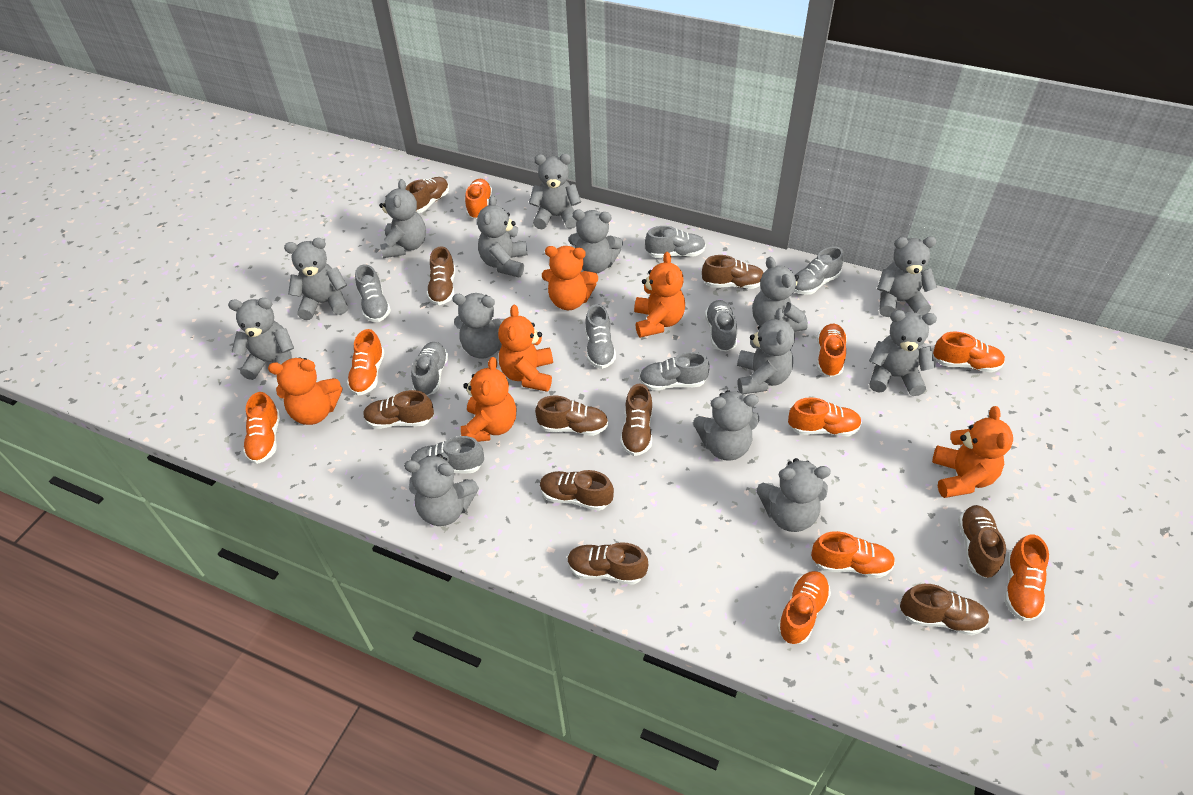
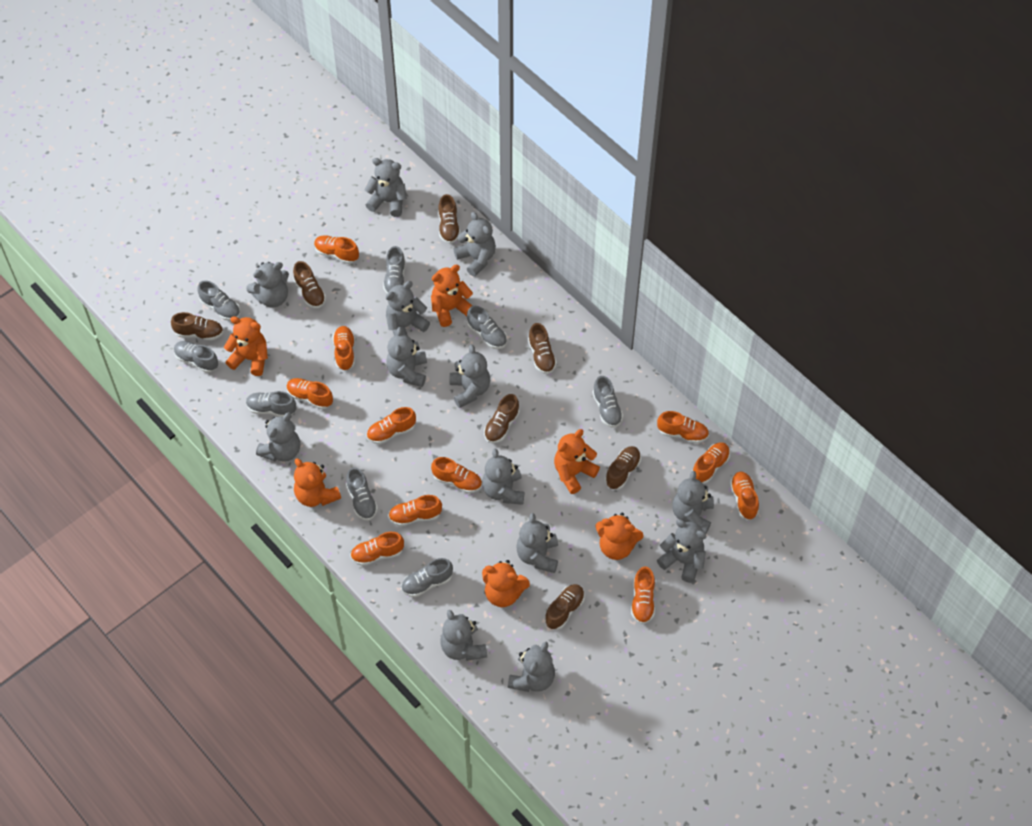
brown shoe: 10 -> 7
grey teddy bear: 14 -> 13
orange shoe: 9 -> 11

